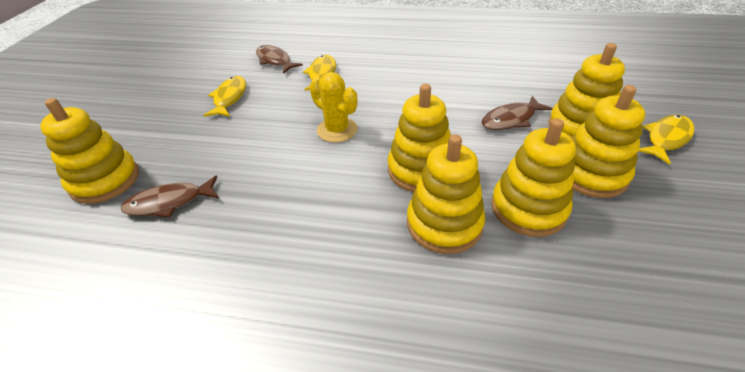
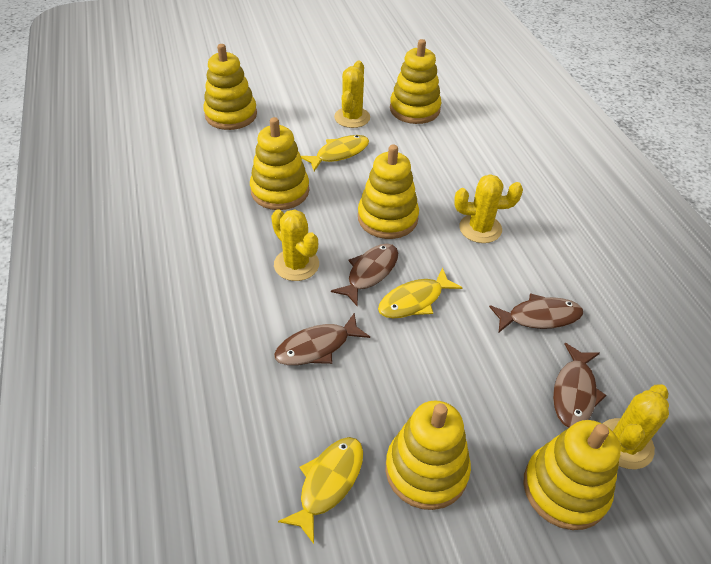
brown fish: 3 -> 4
yellow cactus: 1 -> 4

